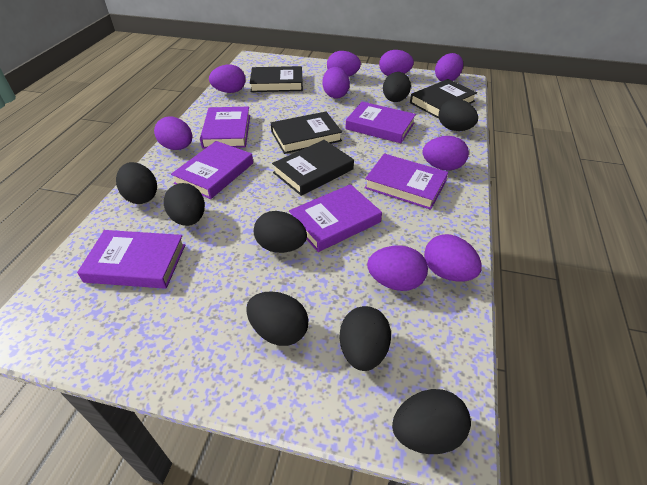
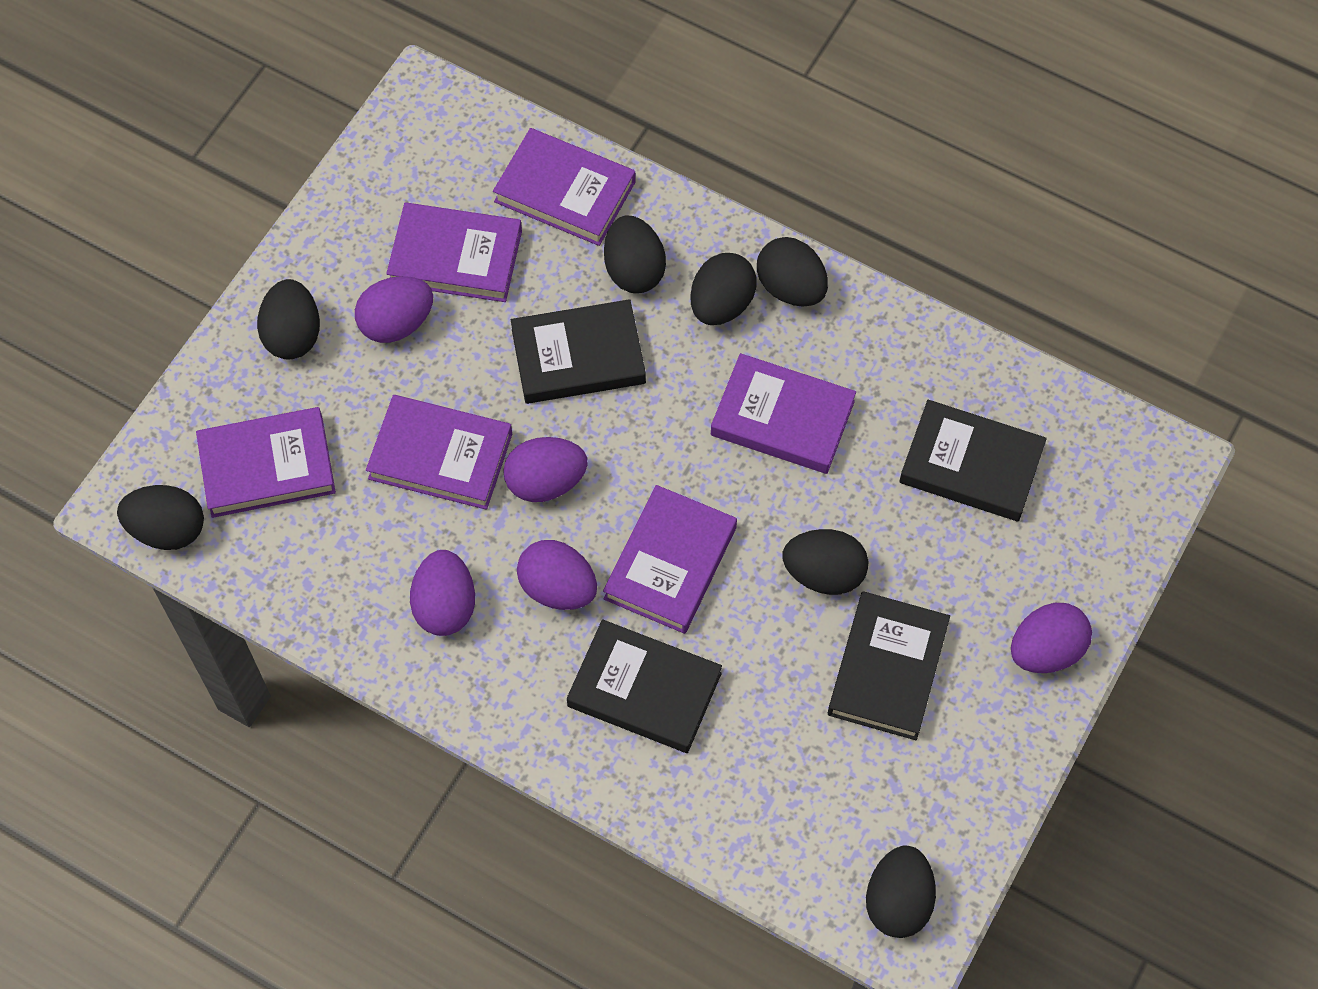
black egg: 8 -> 7
purple egg: 9 -> 5

